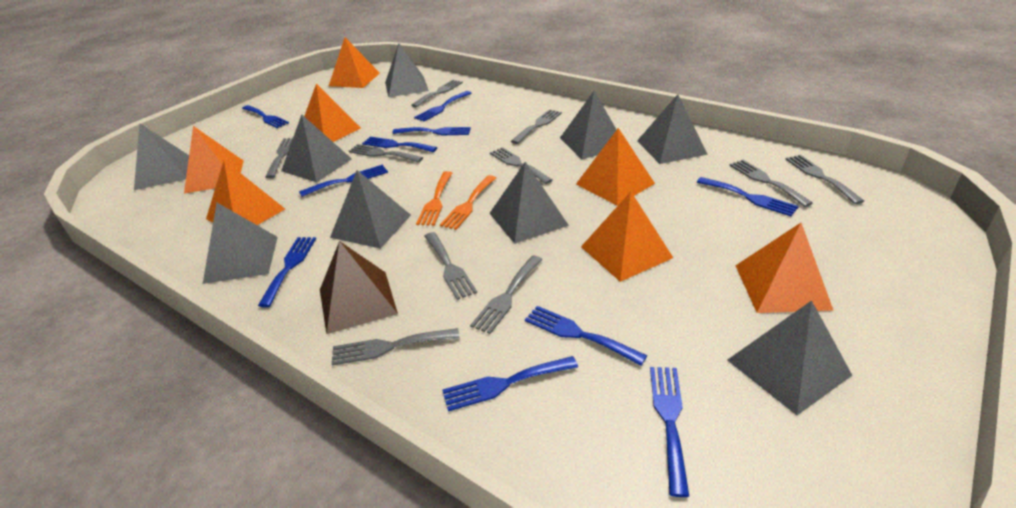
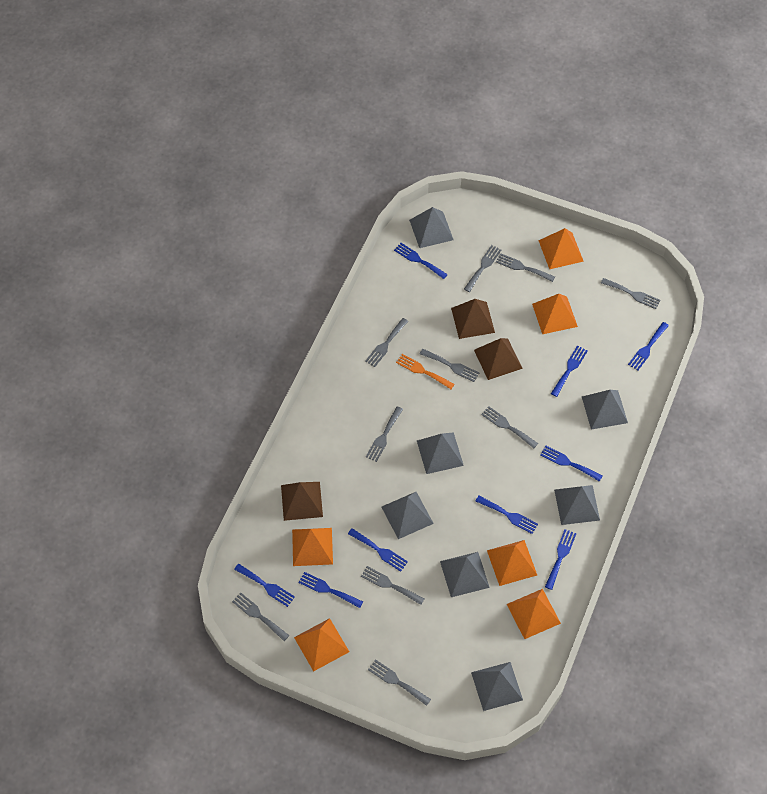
blue fork: 10 -> 9
brown pyramid: 1 -> 3
grey pyramid: 9 -> 7
orange fork: 2 -> 1
orange pyramid: 7 -> 6

